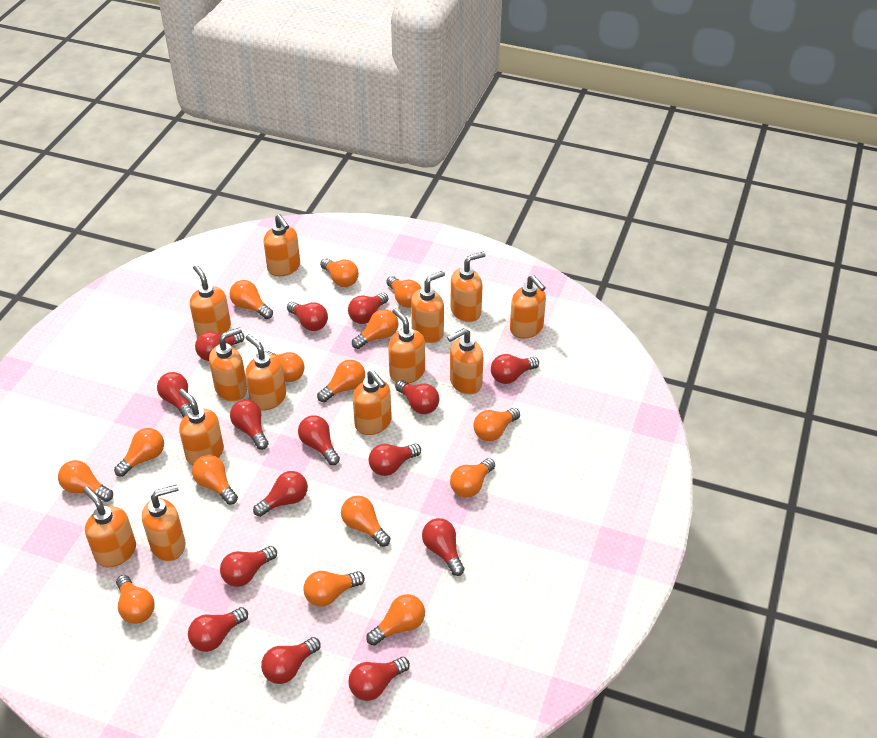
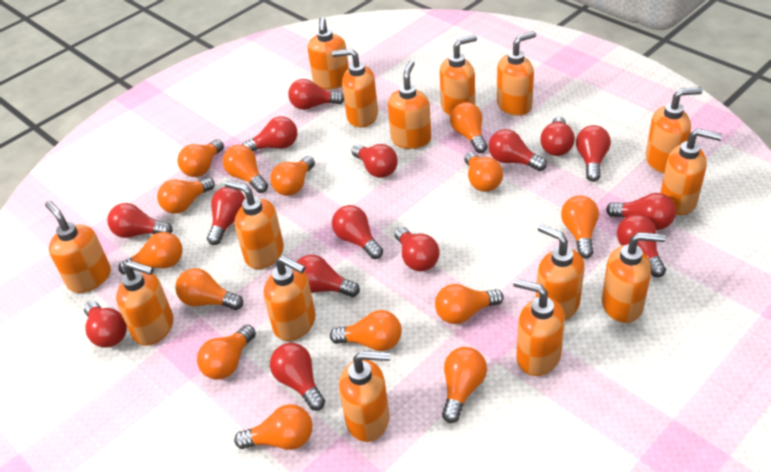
orange light bulb: 15 -> 14
orange soap dispenser: 13 -> 15

